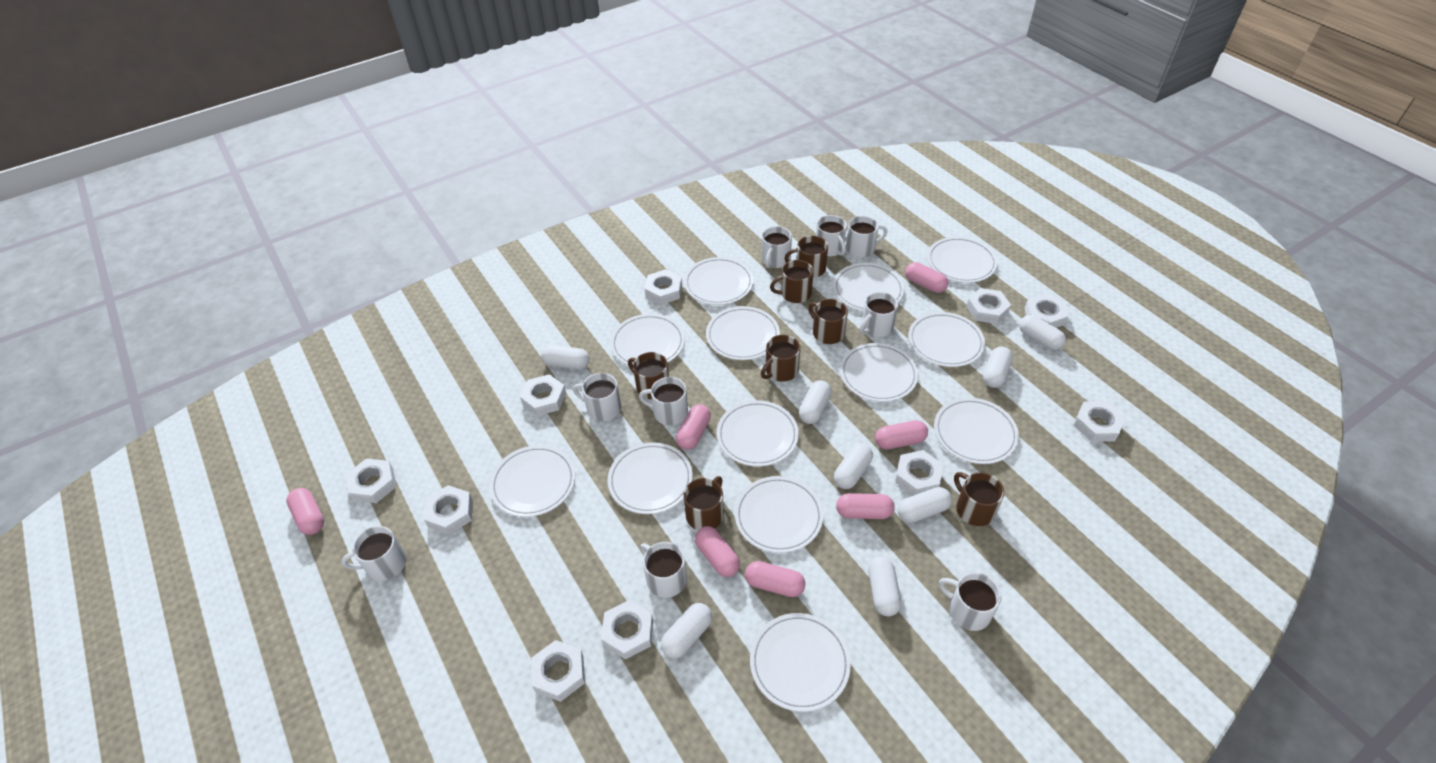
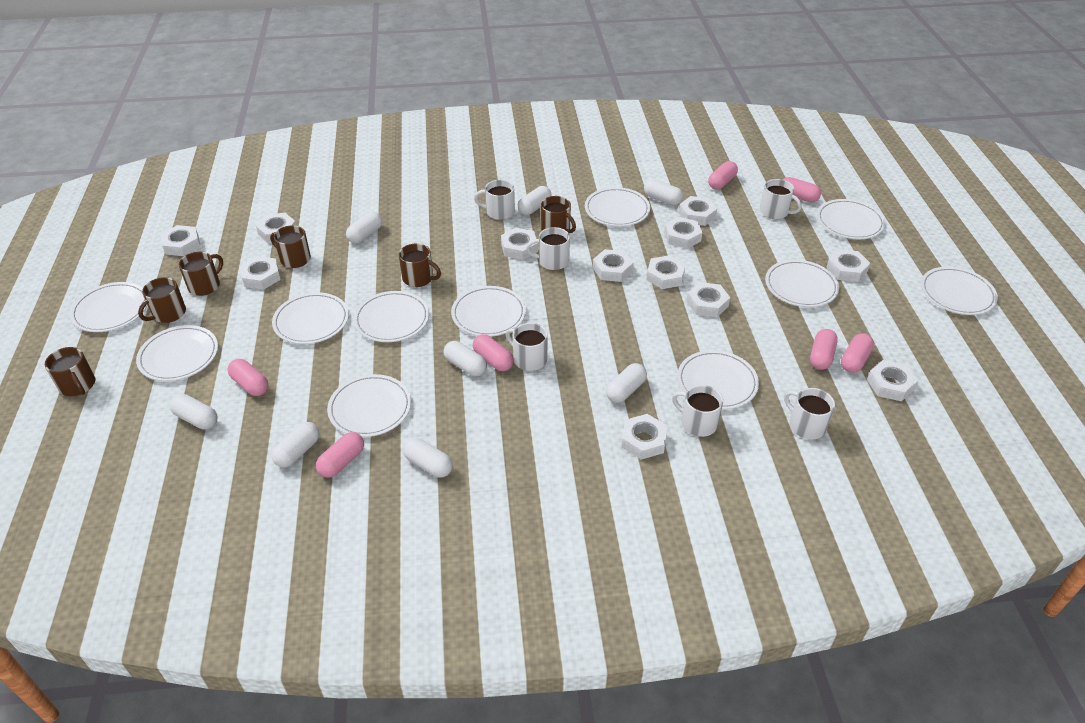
brown mug: 7 -> 6
white mug: 9 -> 6
white nut: 10 -> 12
white plate: 13 -> 11

